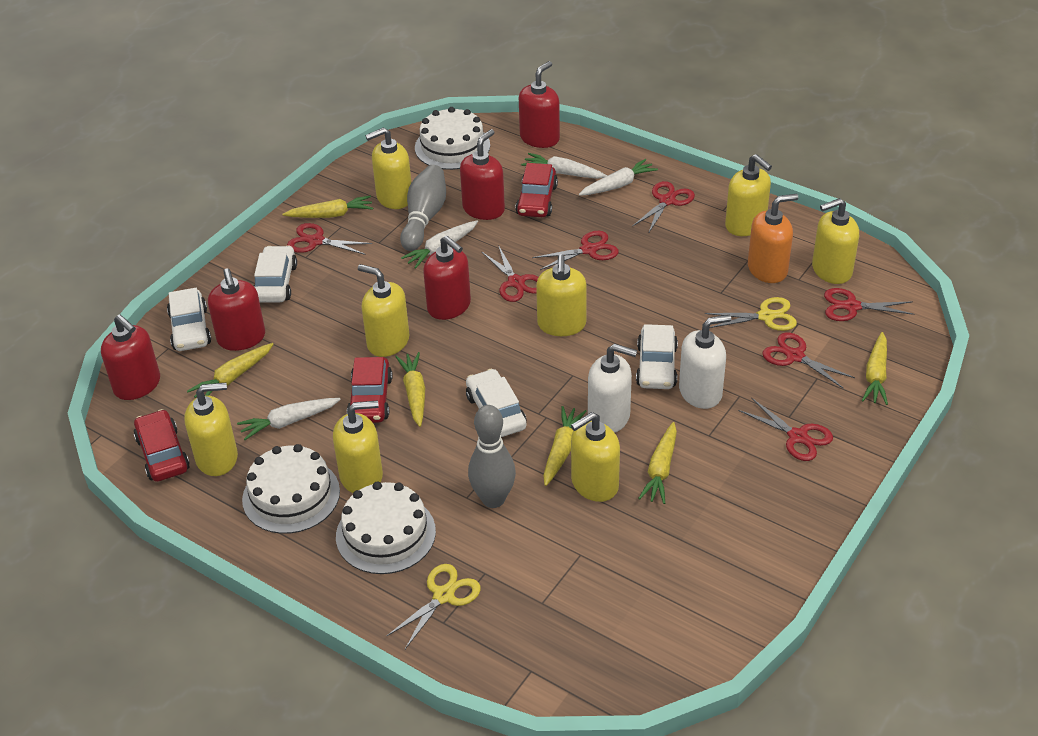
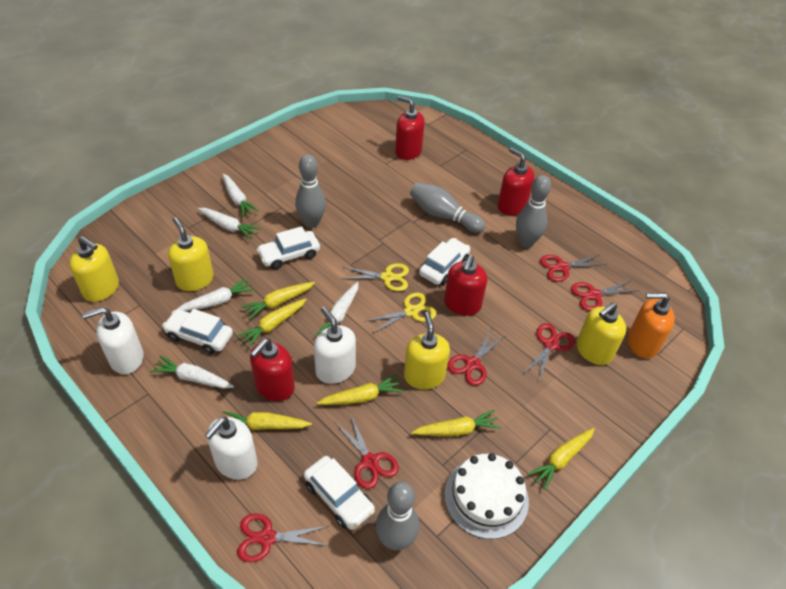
grey bowling pin: 2 -> 4
red car: 3 -> 0
red scissors: 7 -> 6
red soap dispenser: 5 -> 4
white cake: 3 -> 1
white carrot: 4 -> 5
white soap dispenser: 2 -> 3
yellow soap dispenser: 8 -> 4

